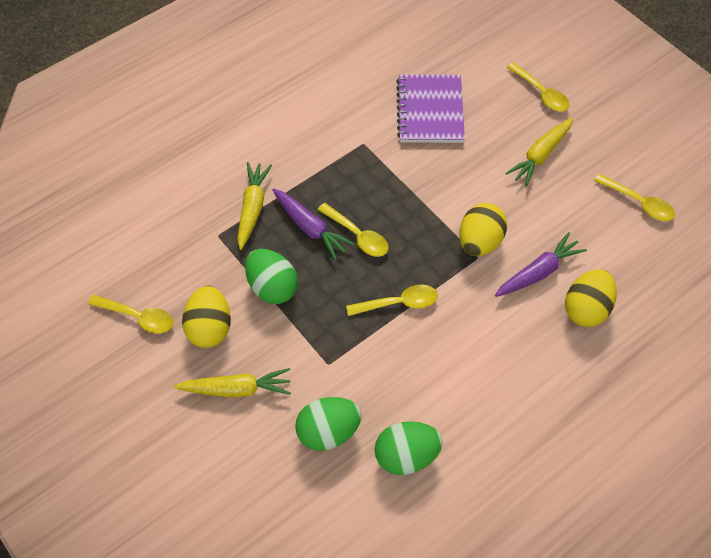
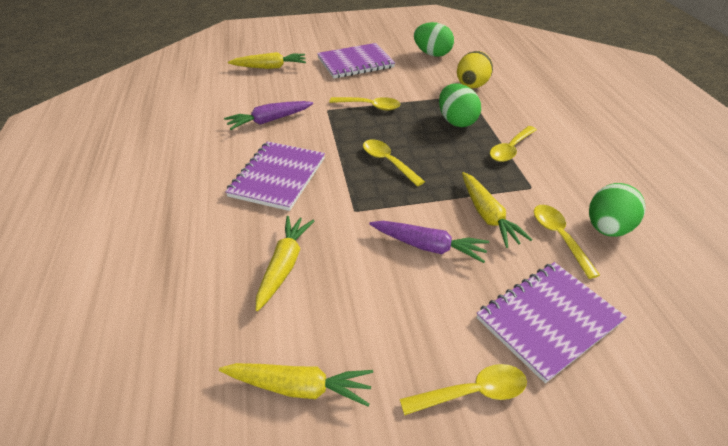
purple notebook: 1 -> 3
yellow carrot: 3 -> 4
yellow egg: 3 -> 1

